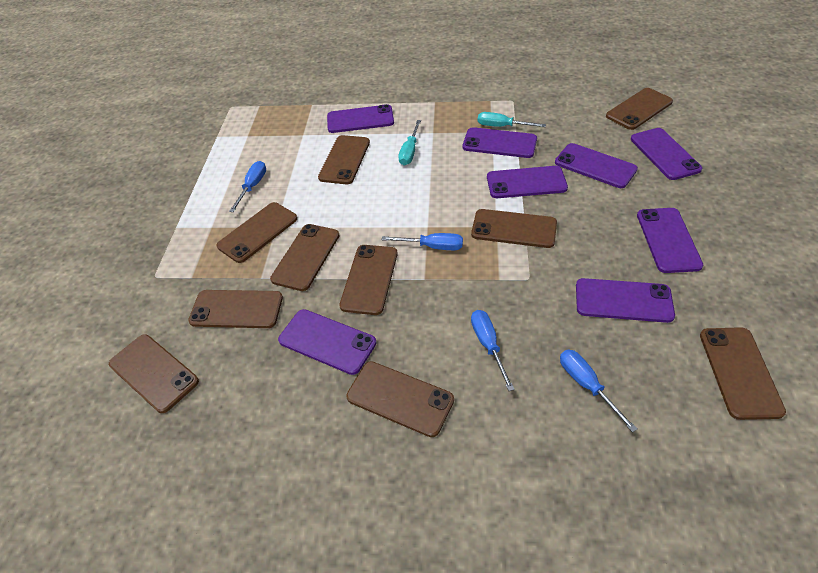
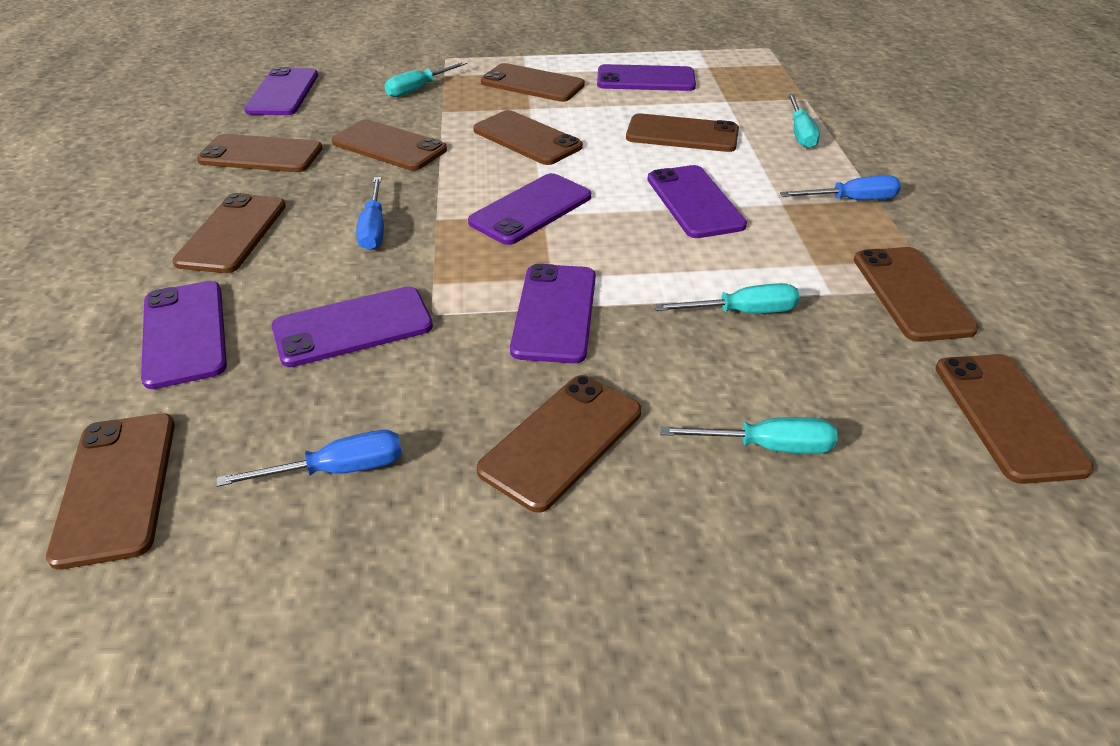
blue screwdriver: 4 -> 3
purple phone: 8 -> 7
turquoise screwdriver: 2 -> 4

